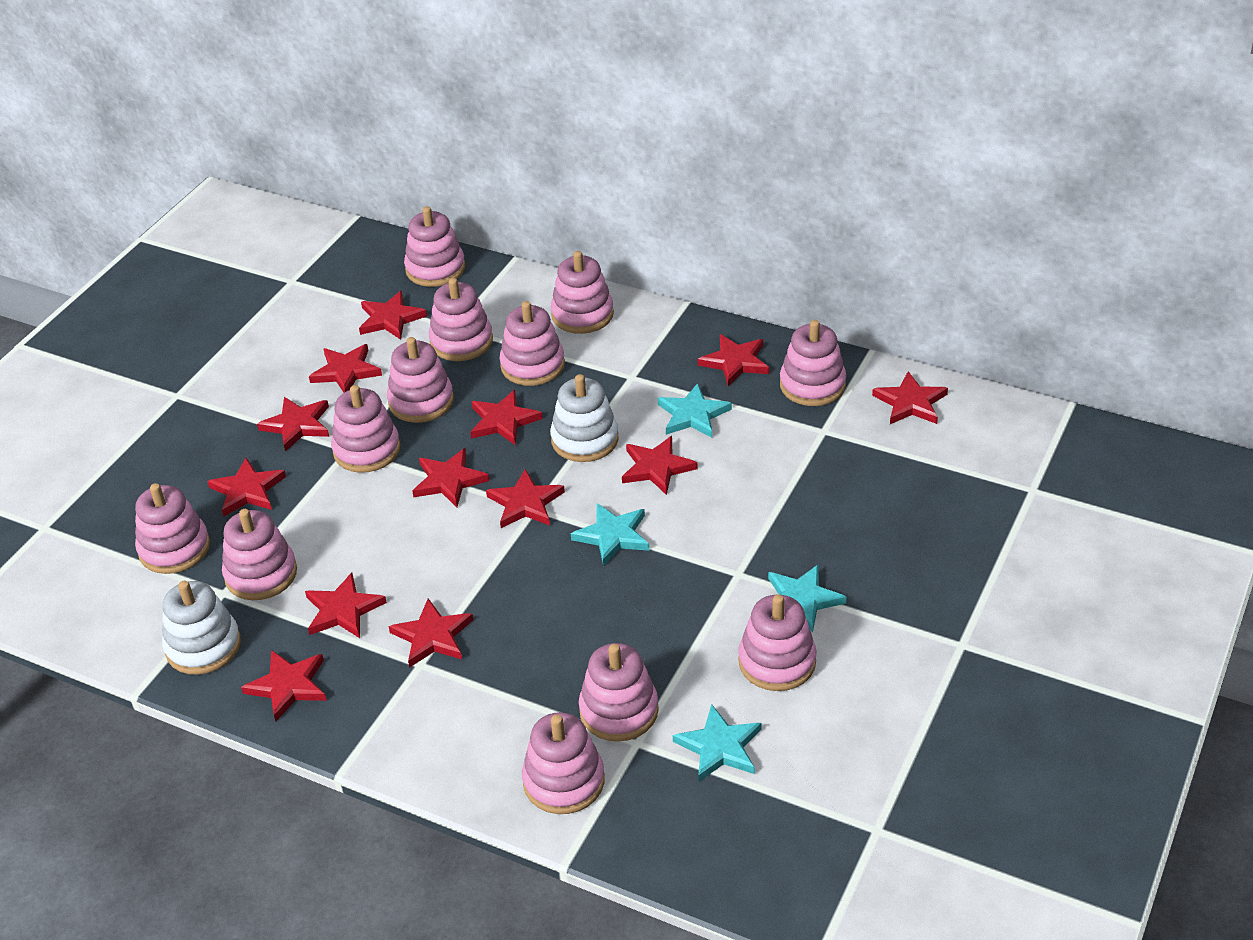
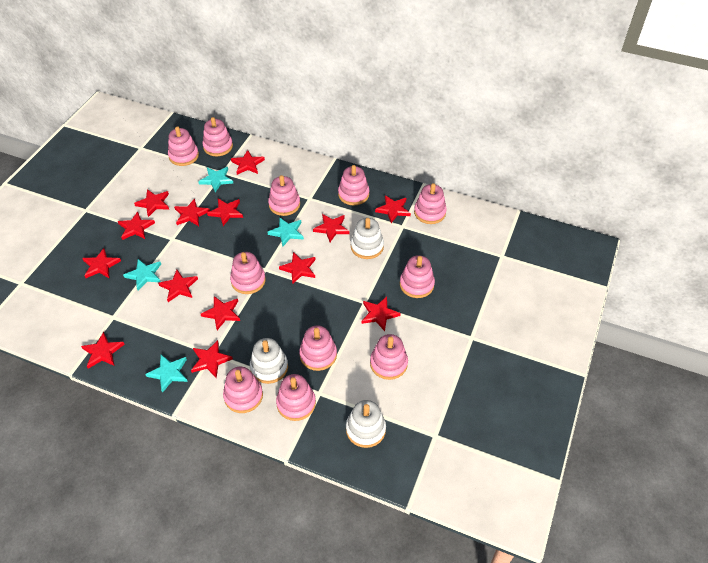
pink stacking toy: 12 -> 11
red star: 13 -> 14
white stacking toy: 2 -> 3

